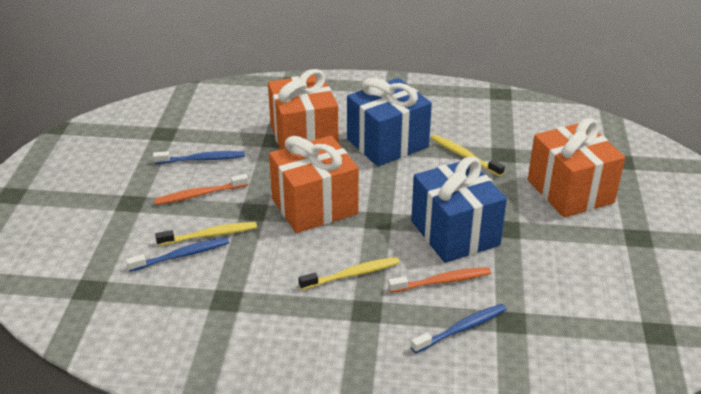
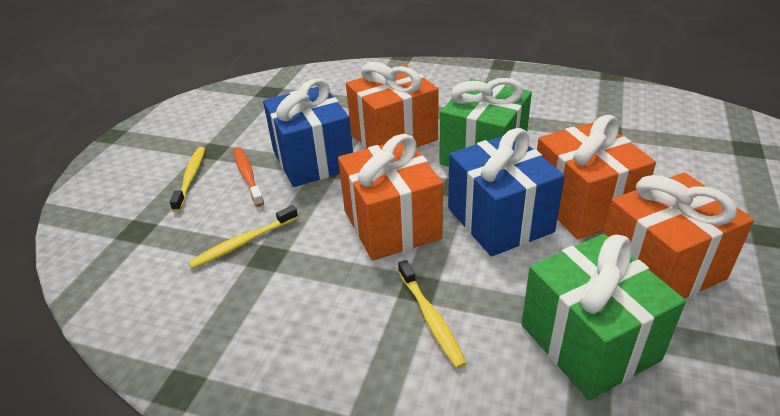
blue toothbrush: 3 -> 0
green gift: 0 -> 2
orange gift: 3 -> 4
orange toothbrush: 2 -> 1

